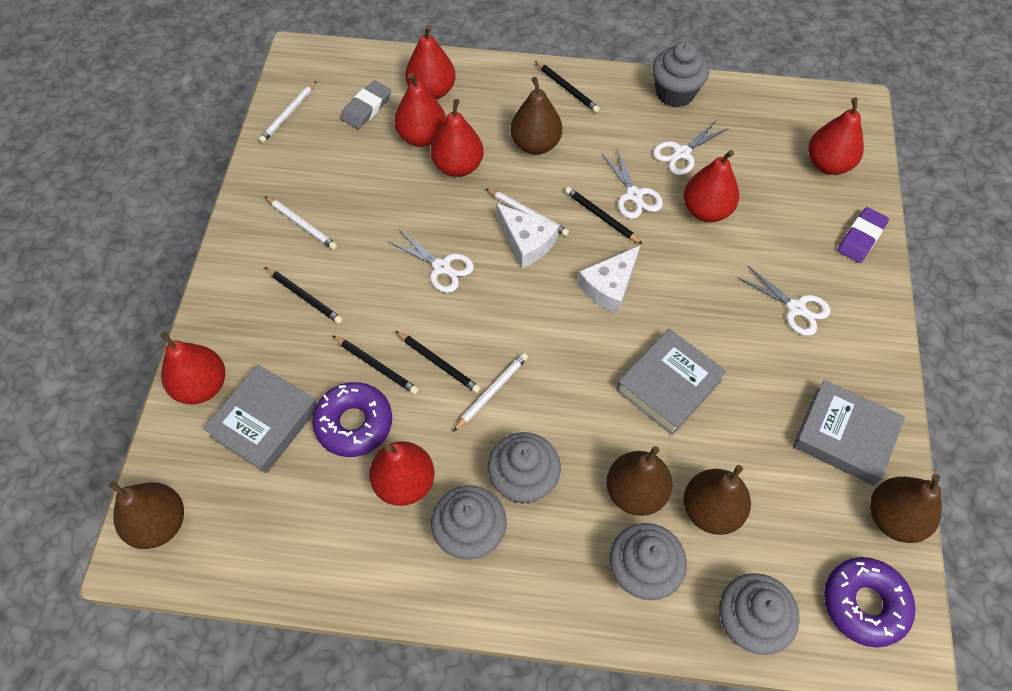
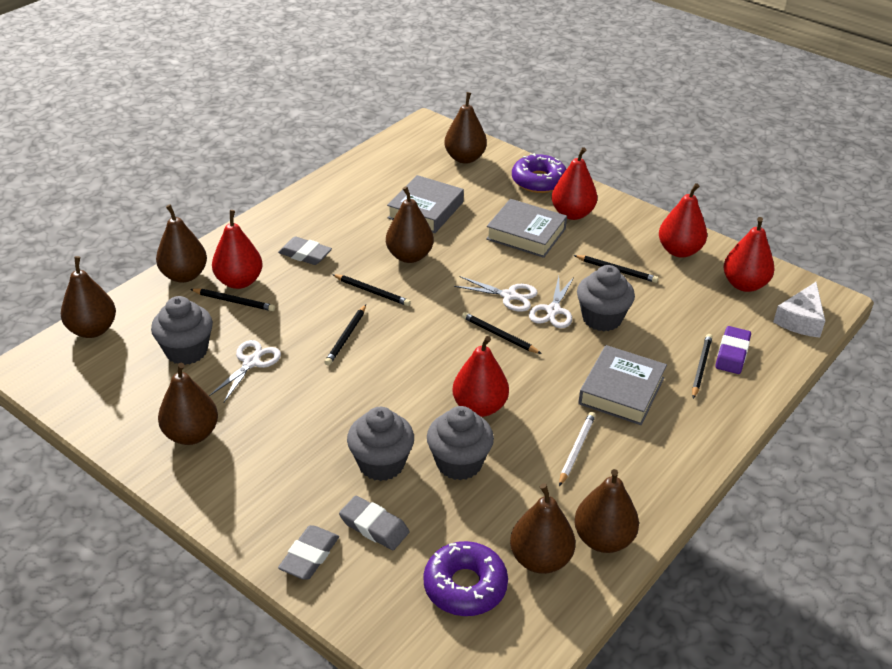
black pencil: 5 -> 6
brown pear: 5 -> 7
grey cupcake: 5 -> 4
grey eraser: 1 -> 3
red pear: 7 -> 5
white cheese: 2 -> 1
white pencil: 4 -> 1
white scissors: 4 -> 3

